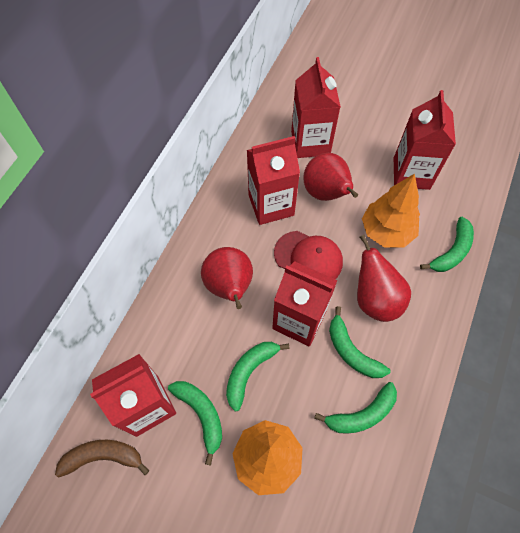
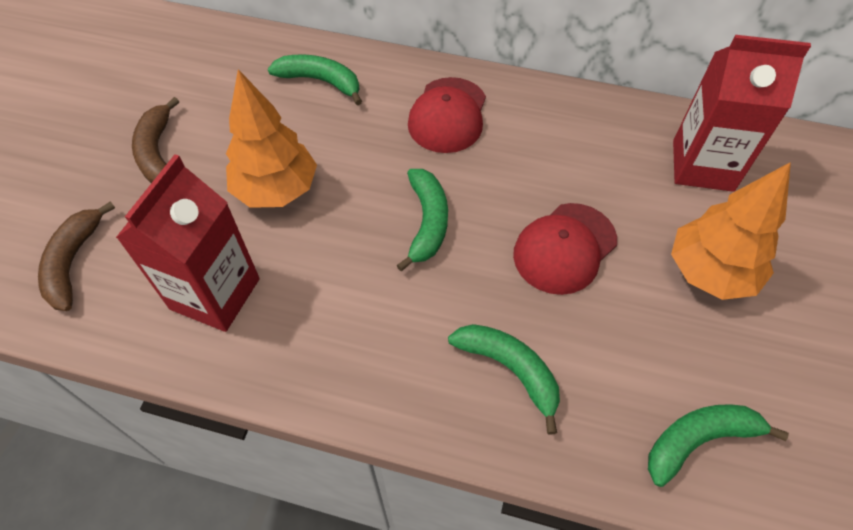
brown banana: 1 -> 2
green banana: 5 -> 4
red cap: 1 -> 2
red carton: 5 -> 2
red pear: 3 -> 0

